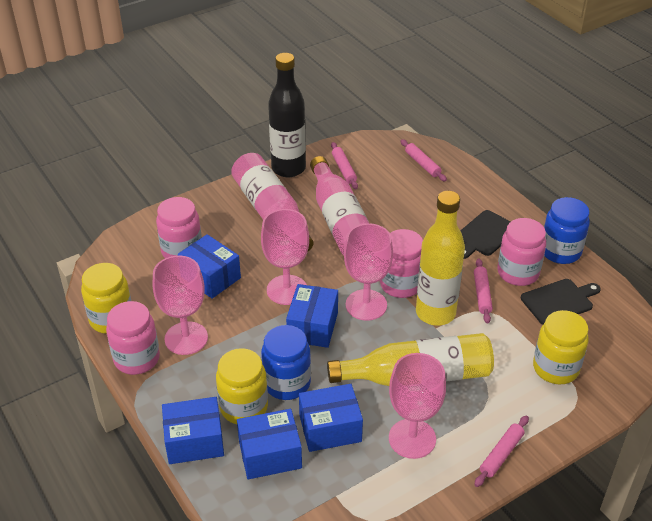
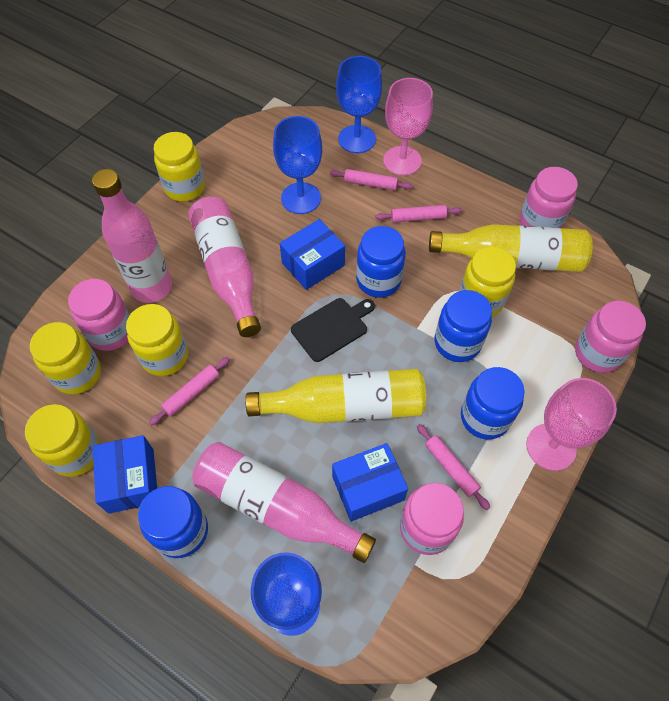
black bottle: 1 -> 0
black cutting board: 2 -> 1
blue box: 5 -> 3
blue goblet: 0 -> 3
blue jar: 2 -> 4
pink bottle: 2 -> 3
pink goblet: 4 -> 2
yellow jar: 3 -> 5

